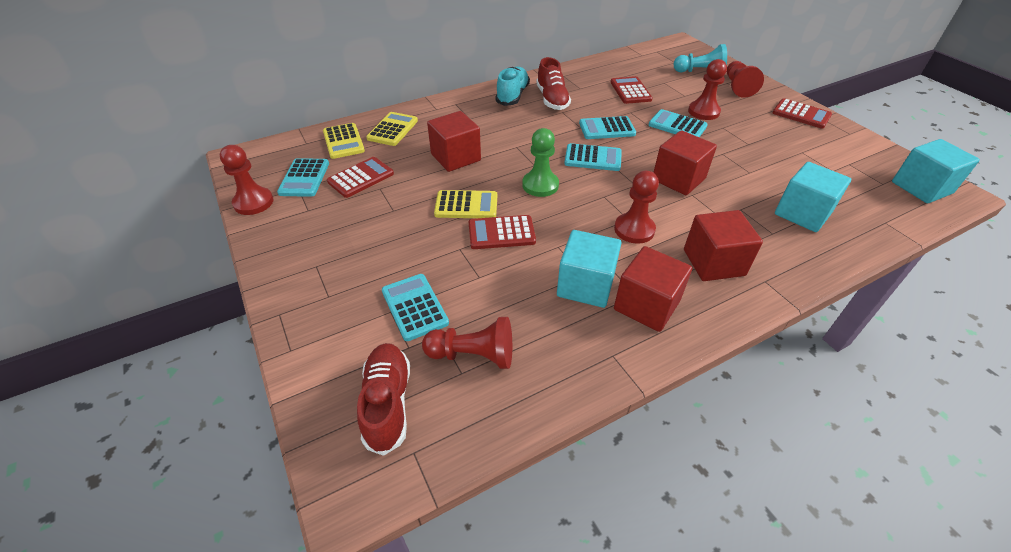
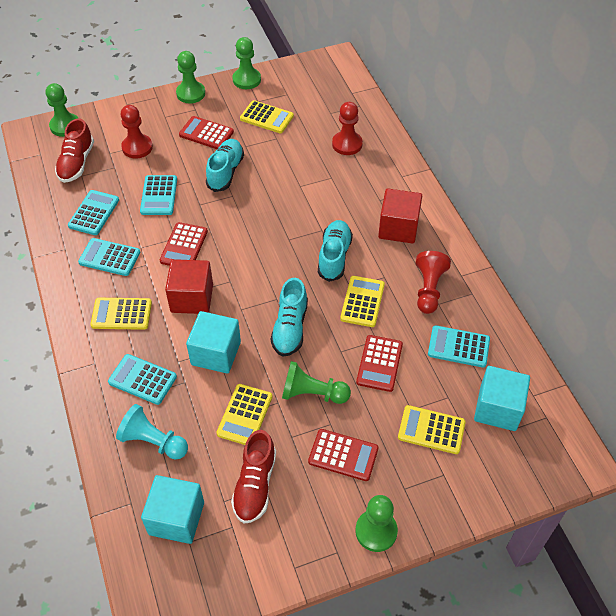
green pawn: 1 -> 5
red cube: 4 -> 2
red pawn: 5 -> 3
turquoise shoe: 1 -> 3
yellow calculator: 3 -> 5

